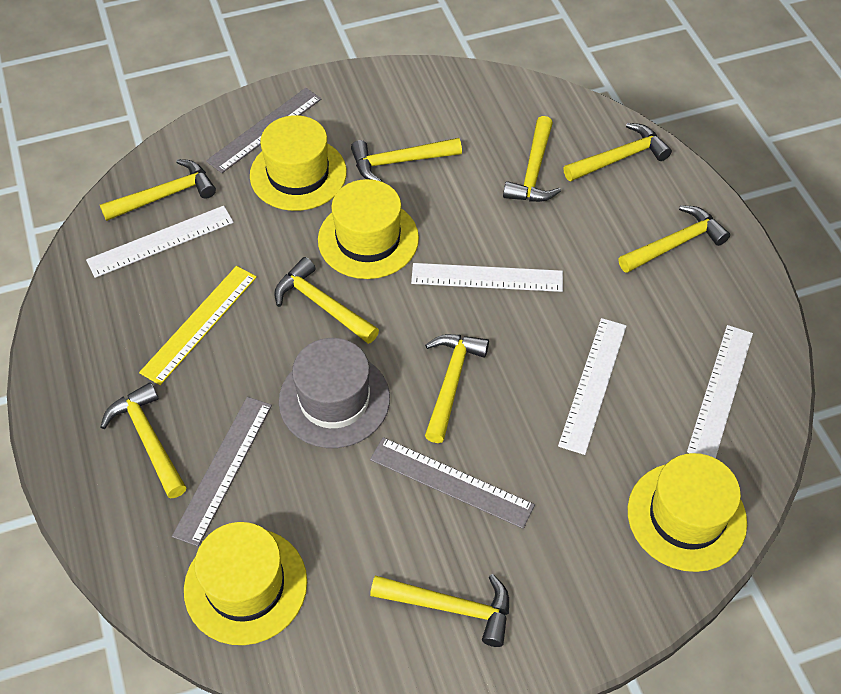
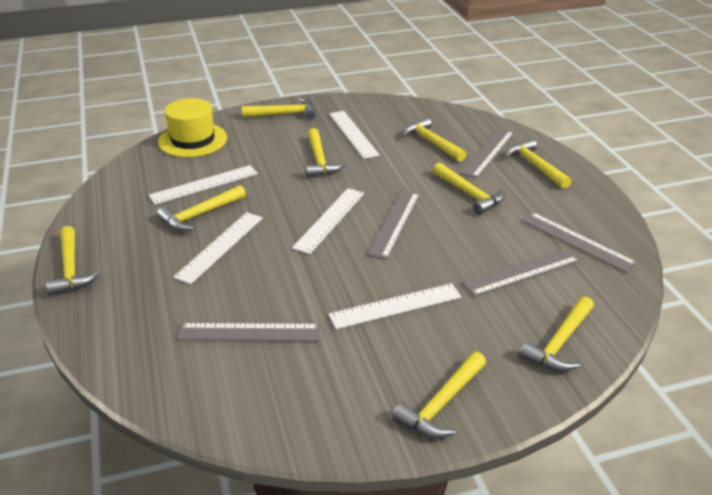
grey hat: 1 -> 0
grey ruler: 3 -> 5
white ruler: 4 -> 5
yellow hat: 4 -> 1
yellow ruler: 1 -> 0

